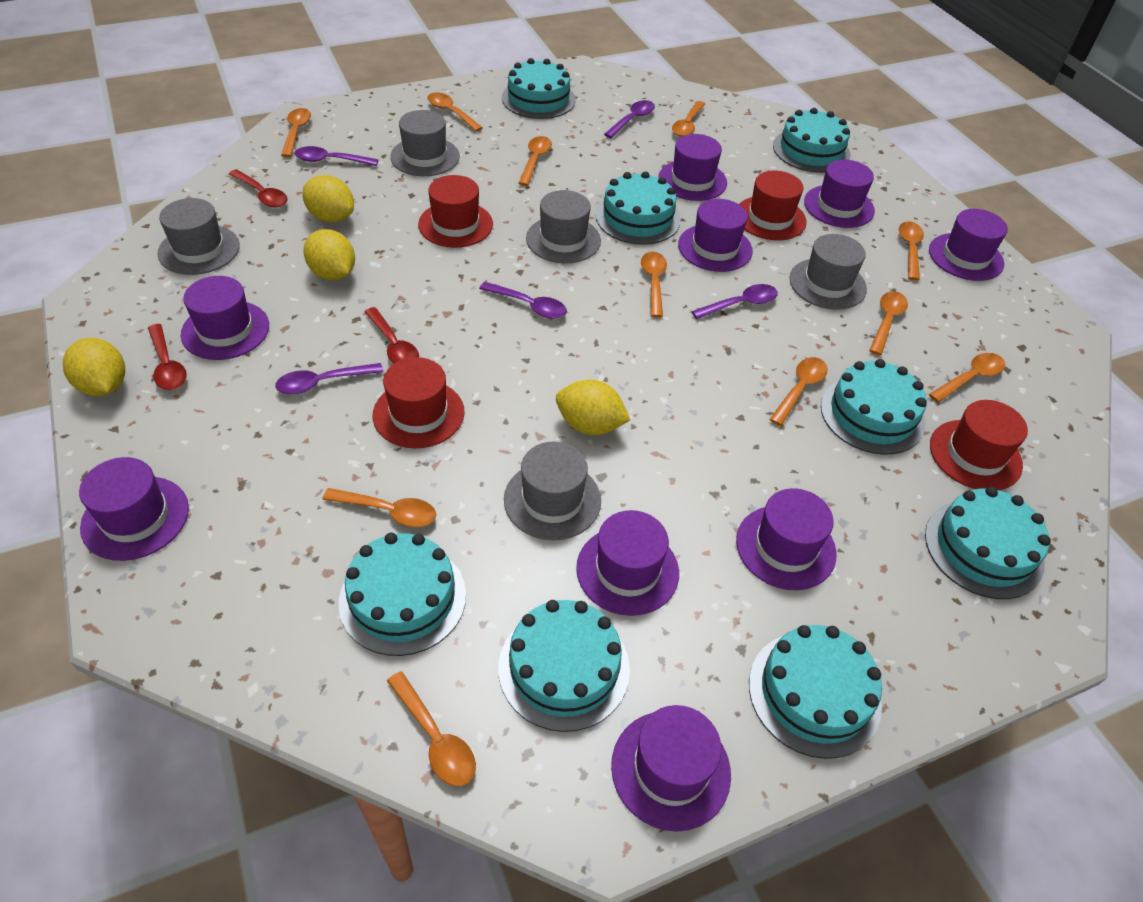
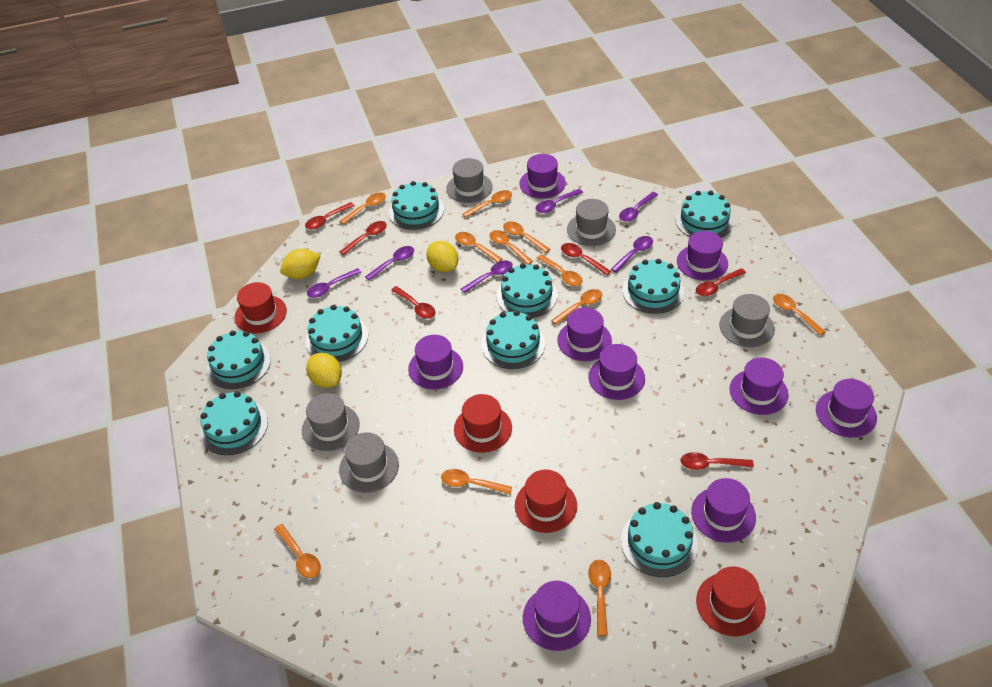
purple spoon: 5 -> 6
red spoon: 3 -> 6
turquoise cake: 8 -> 9
yellow lemon: 4 -> 3

